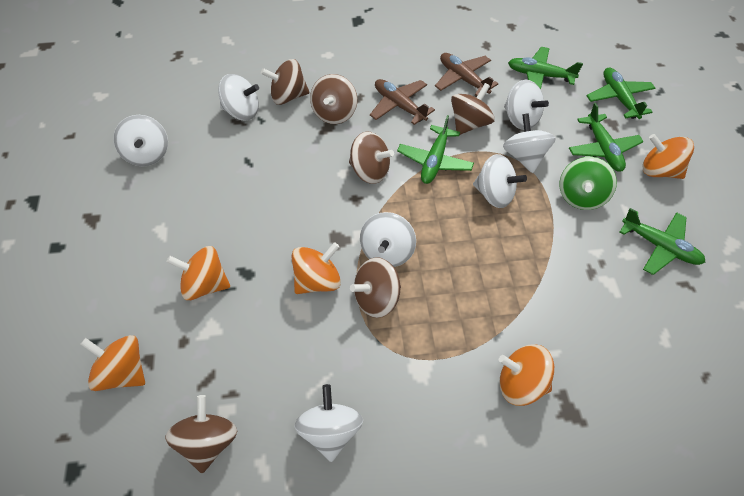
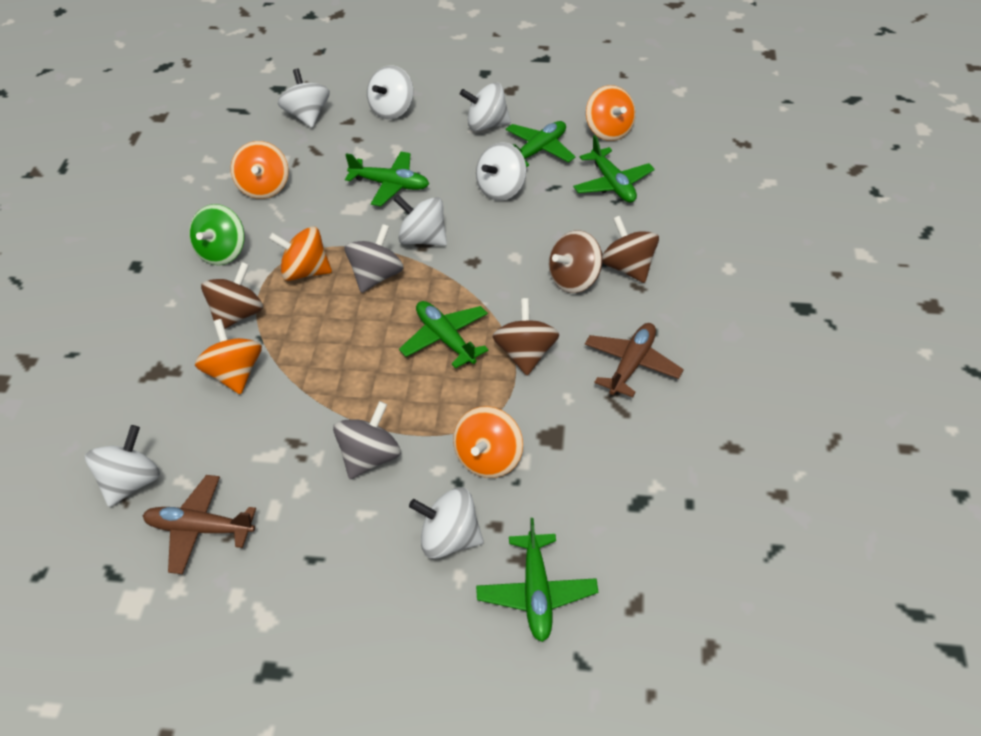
brown spinning top: 6 -> 4
grey spinning top: 0 -> 2

